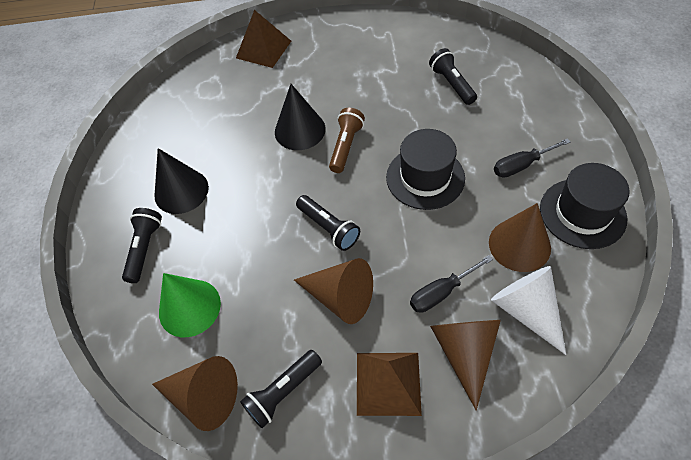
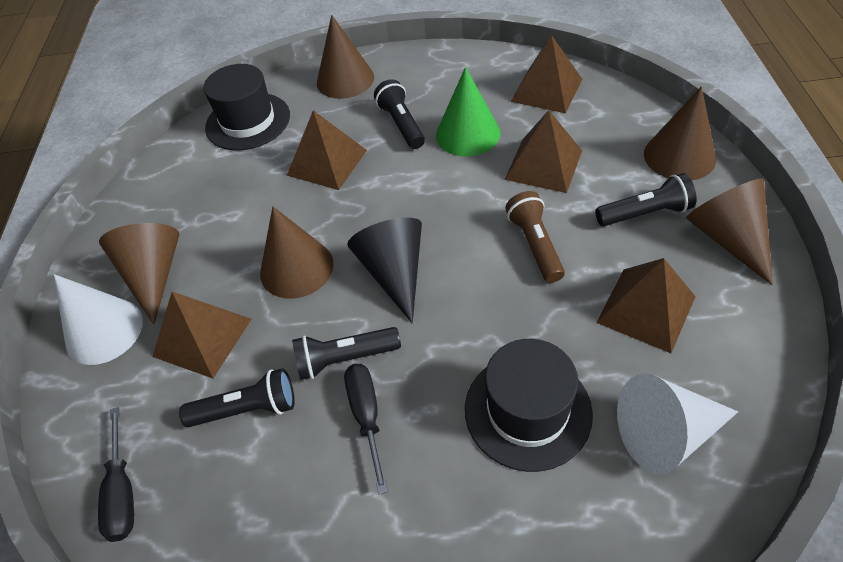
black cone: 2 -> 1
brown cone: 4 -> 5
brown pyramid: 2 -> 5
white cone: 1 -> 2

